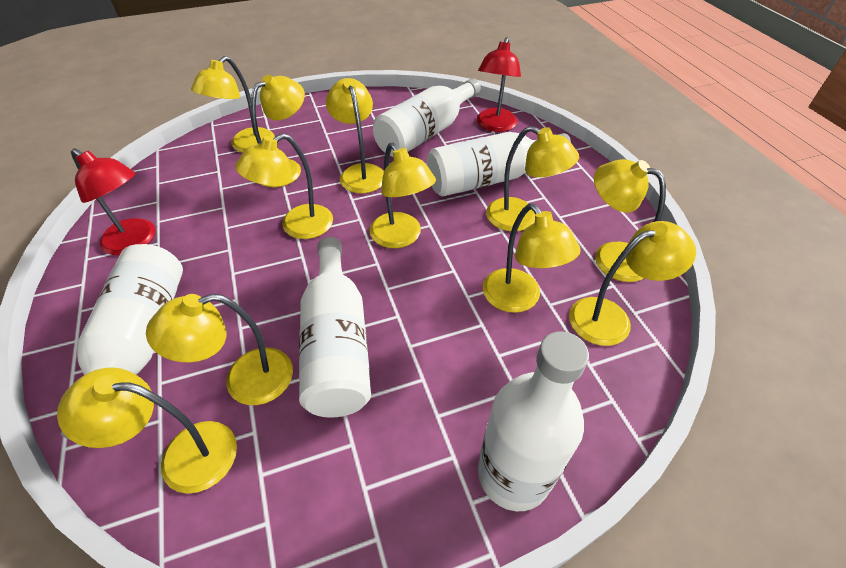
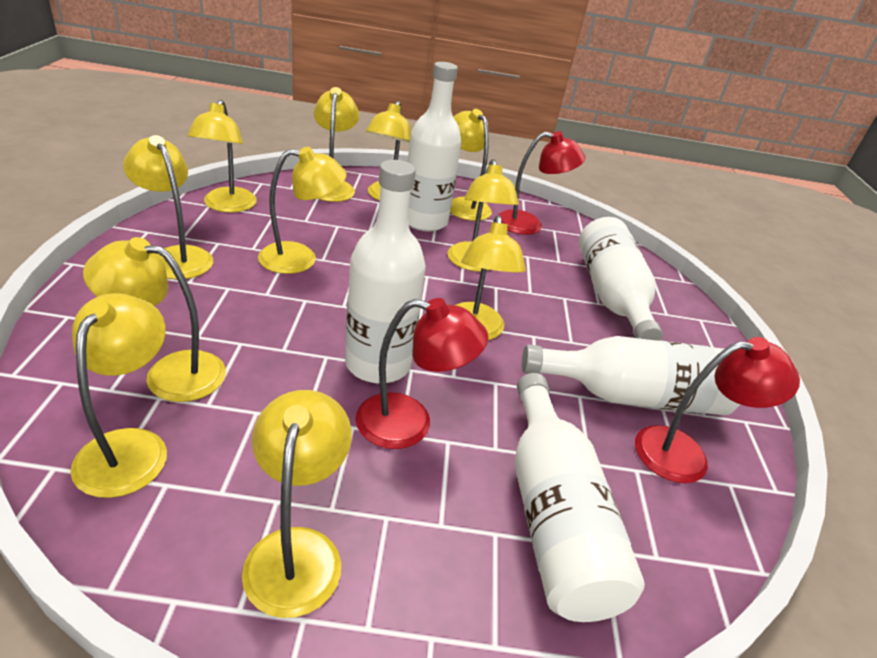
red lamp: 2 -> 3

